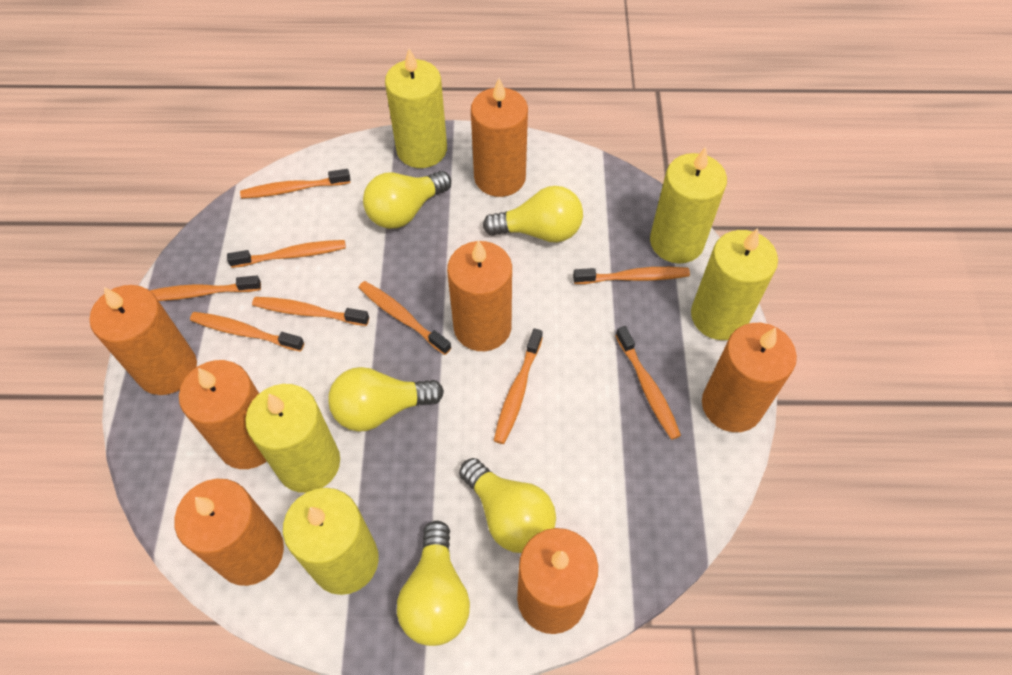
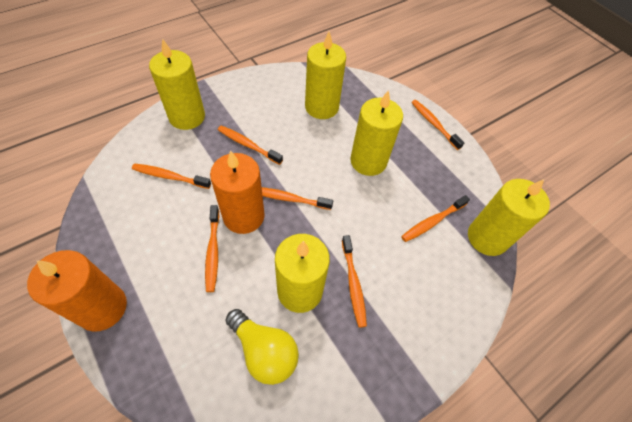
orange candle: 7 -> 2
orange toothbrush: 9 -> 7
yellow light bulb: 5 -> 1

